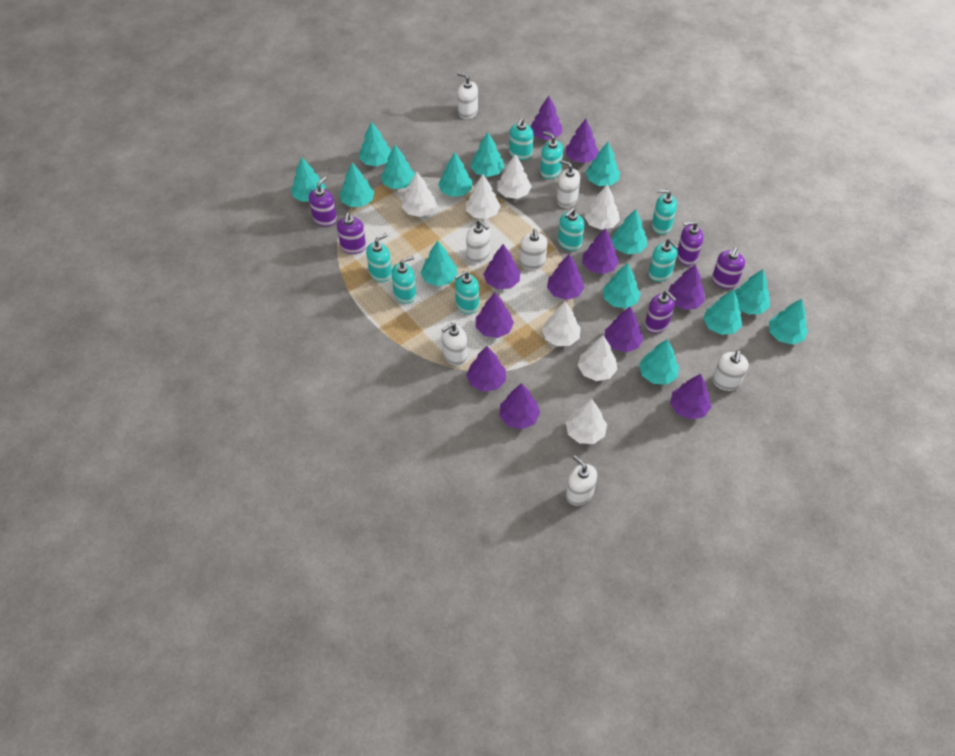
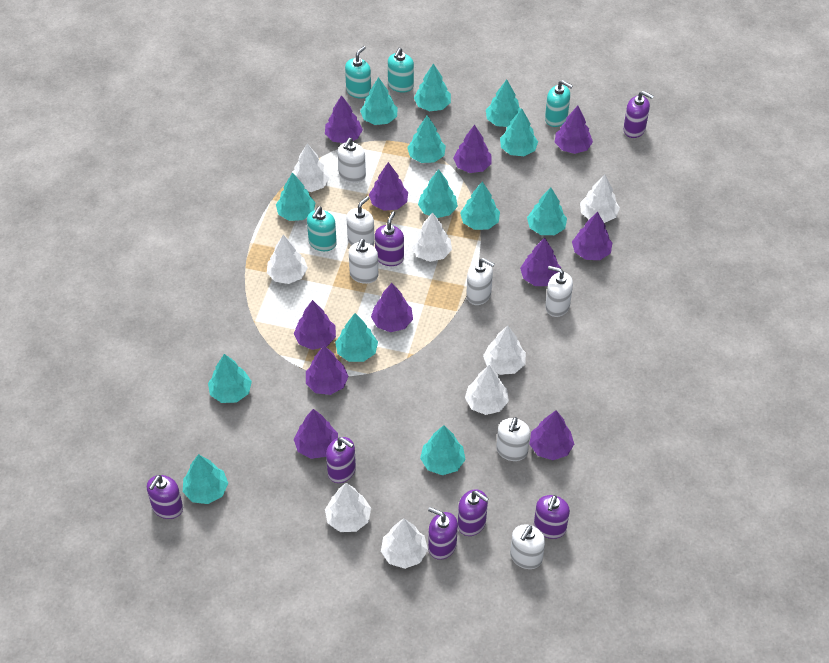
purple soap dispenser: 5 -> 7
turquoise soap dispenser: 8 -> 4
turquoise tree: 14 -> 13
white tree: 7 -> 8

